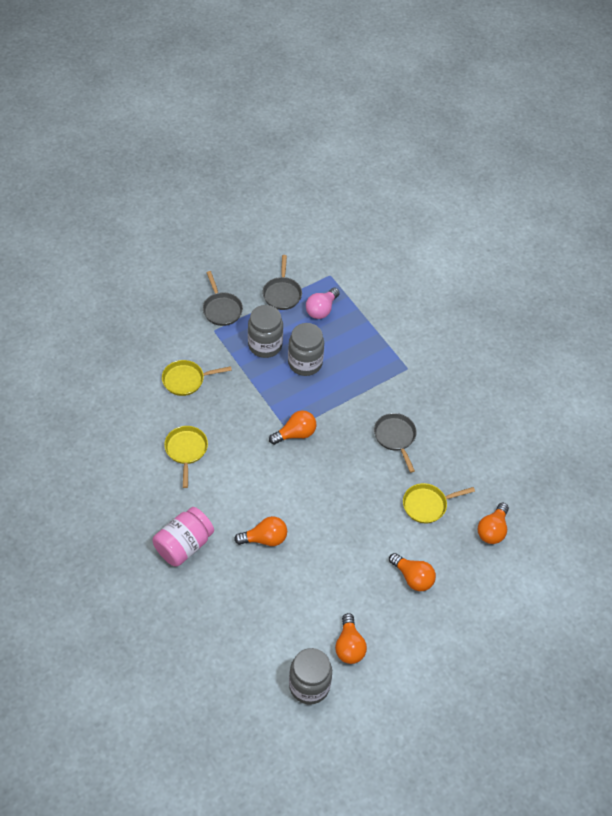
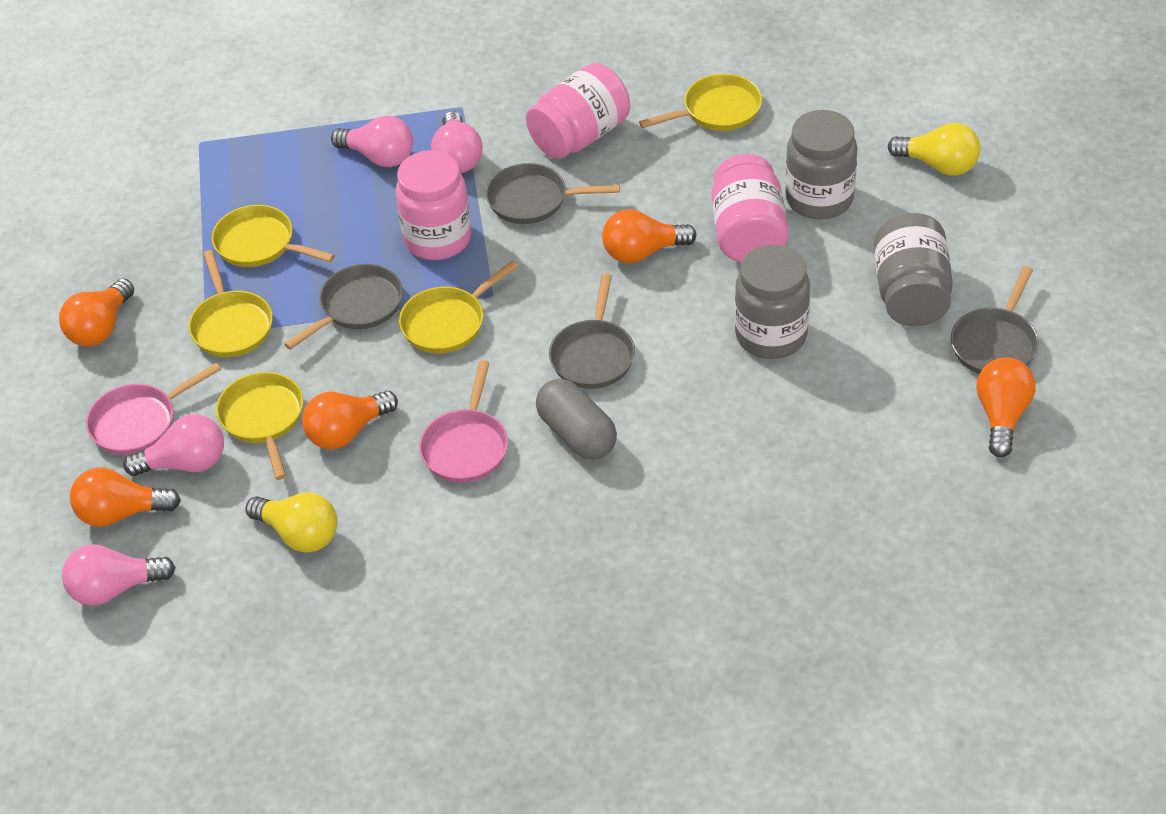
grey capsule: 0 -> 1
grey pan: 3 -> 4
pink jar: 1 -> 3
pink light bulb: 1 -> 4
pink pan: 0 -> 2
yellow light bulb: 0 -> 2
yellow pan: 3 -> 5

